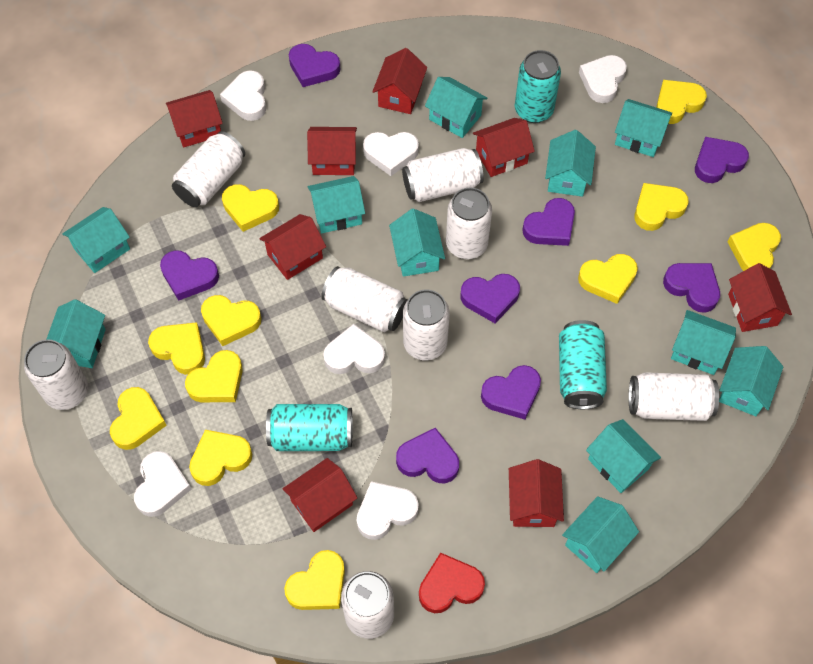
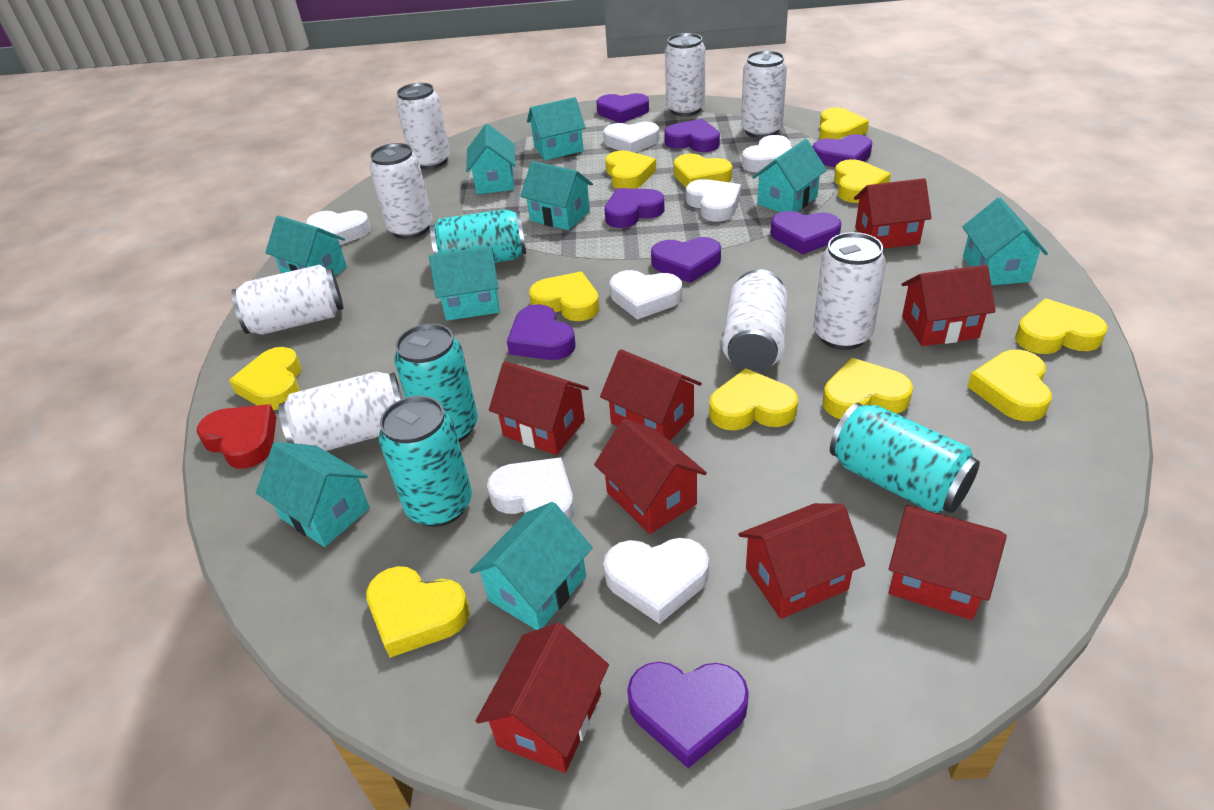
turquoise can: 3 -> 4
turquoise house: 11 -> 9
white heart: 6 -> 7

